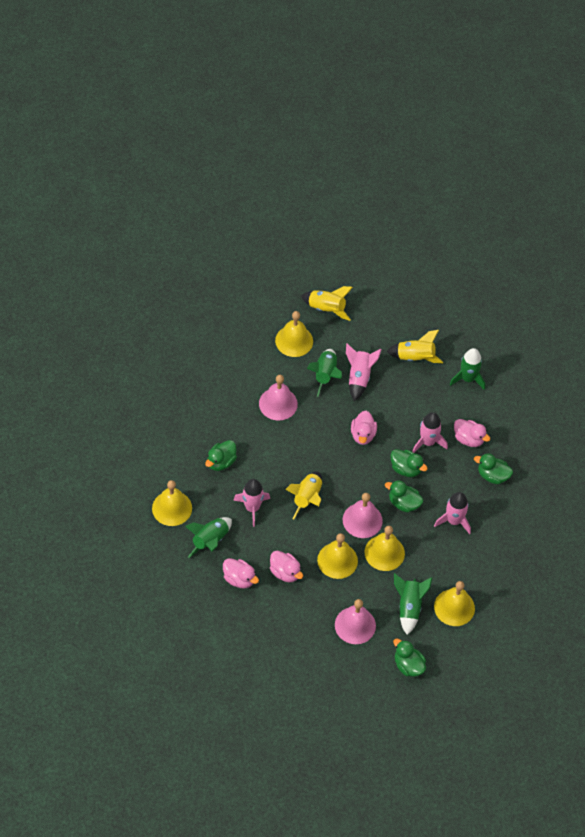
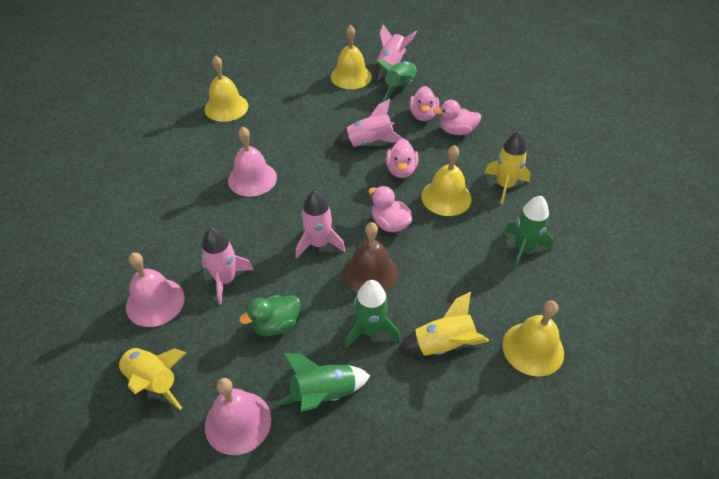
brown bell: 0 -> 1
green duck: 5 -> 1
yellow bell: 5 -> 4

